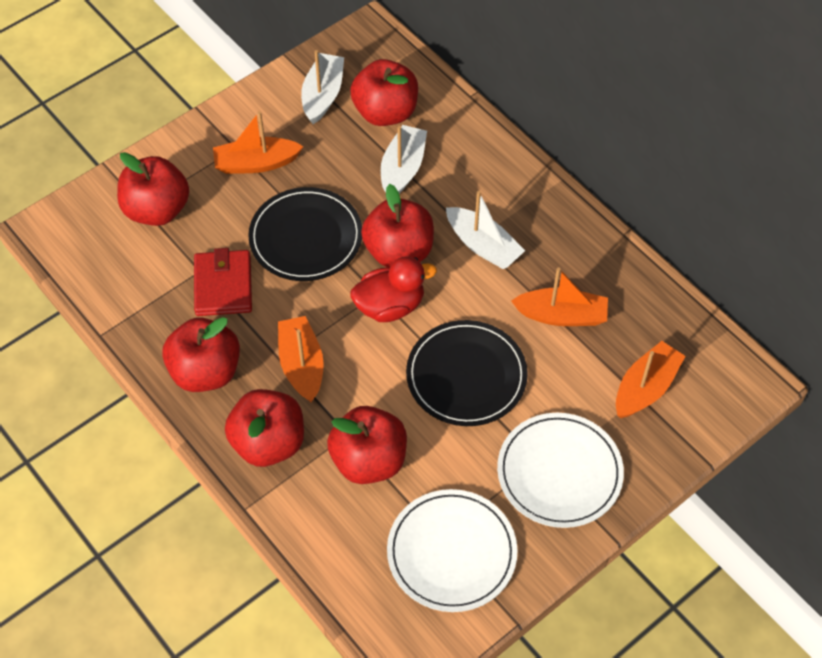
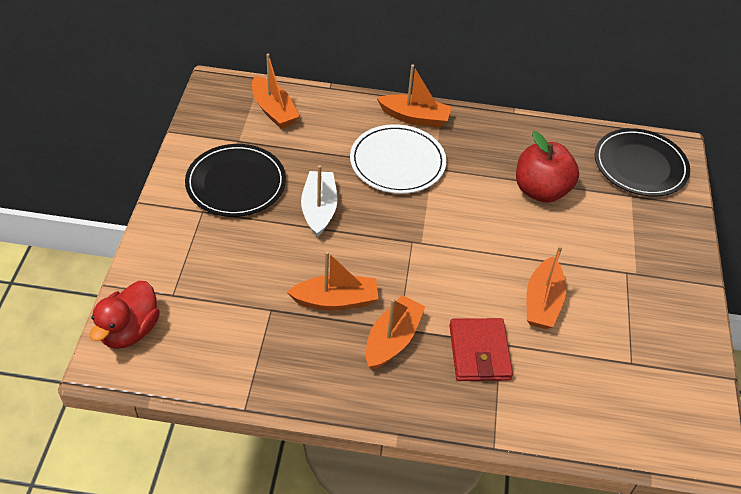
orange boat: 4 -> 5
red apple: 6 -> 1
white boat: 3 -> 1
white plate: 2 -> 1

